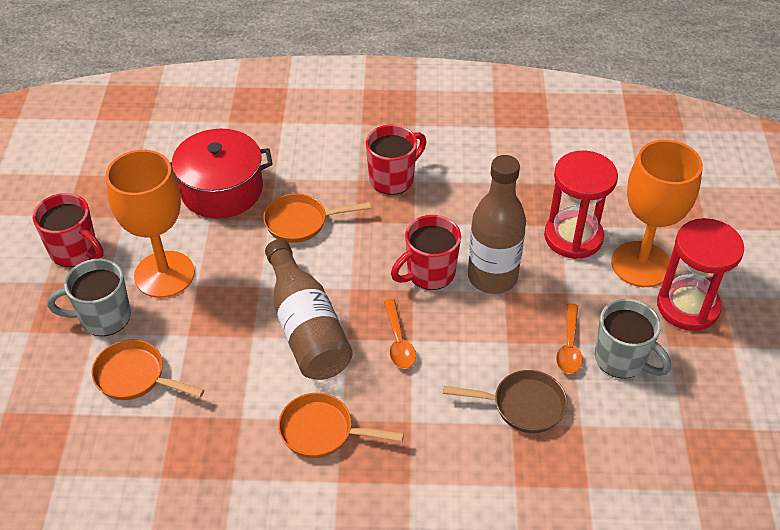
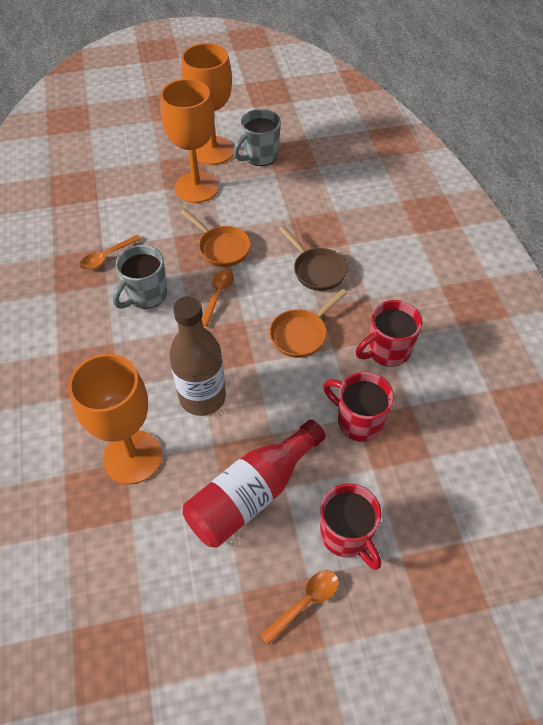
brown bottle: 2 -> 1
orange goblet: 2 -> 3
orange pan: 3 -> 2
orange spoon: 2 -> 3
red bottle: 0 -> 1
red hourglass: 2 -> 0
red pot: 1 -> 0

